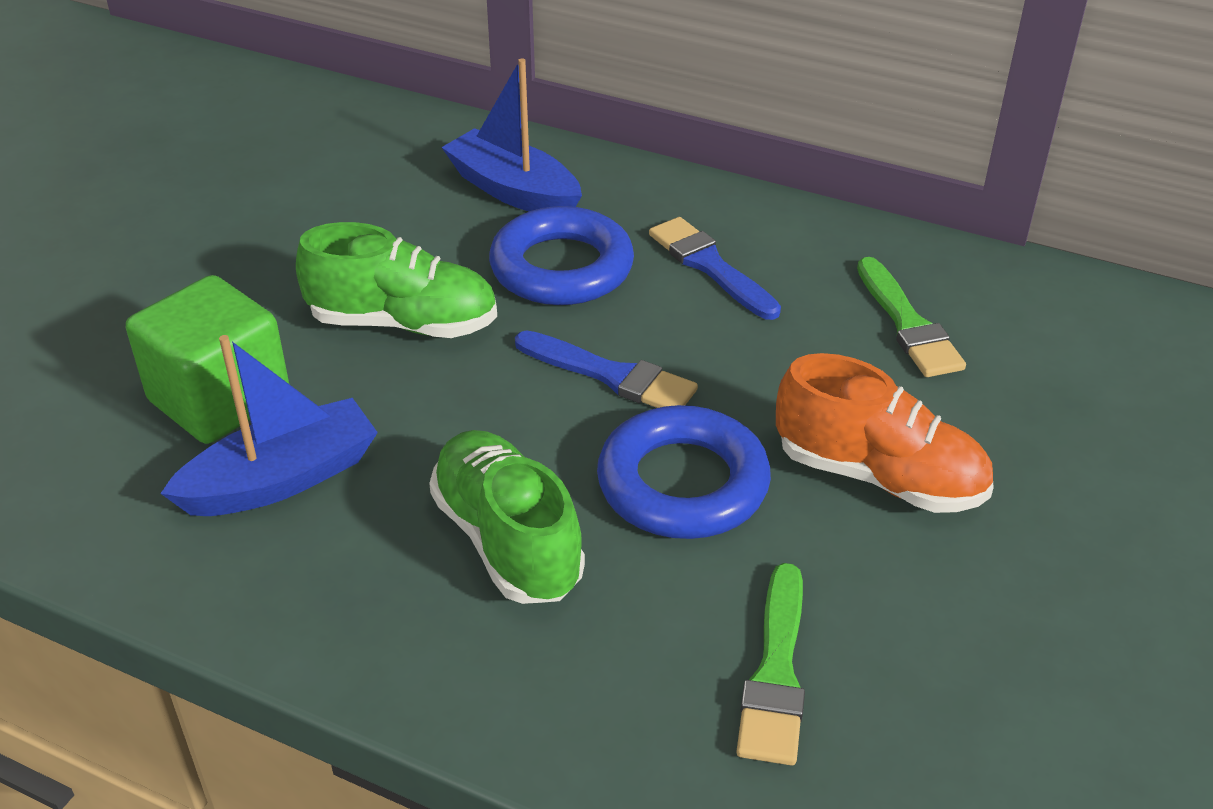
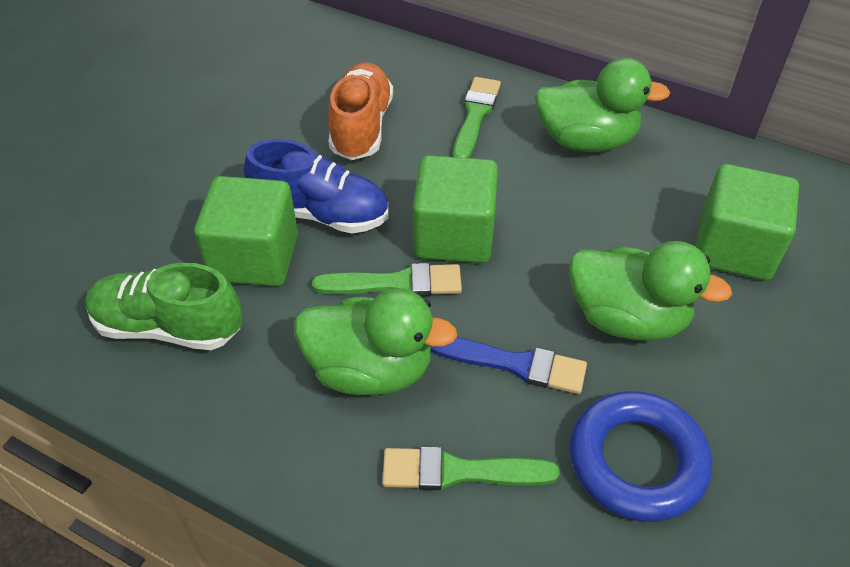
blue boat: 2 -> 0
blue brush: 2 -> 1
blue ring: 2 -> 1
blue shoe: 0 -> 1
green brush: 2 -> 3
green cube: 1 -> 3
green duck: 0 -> 3
green shoe: 2 -> 1

